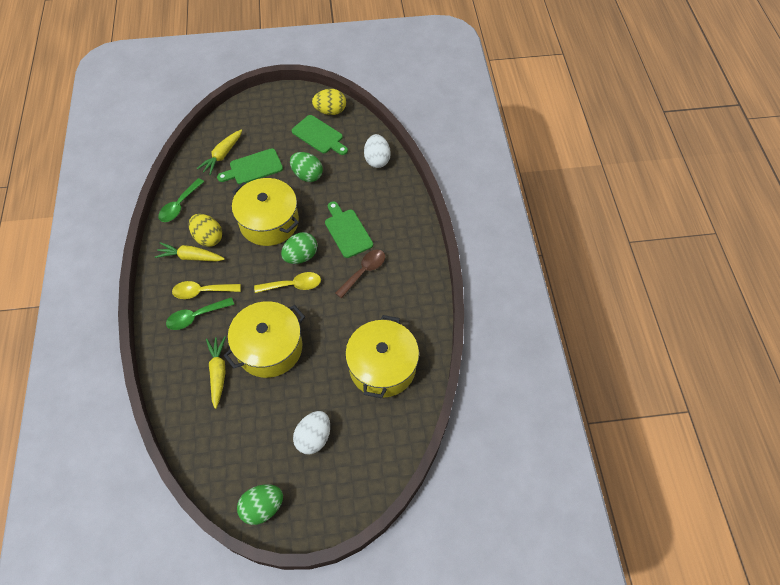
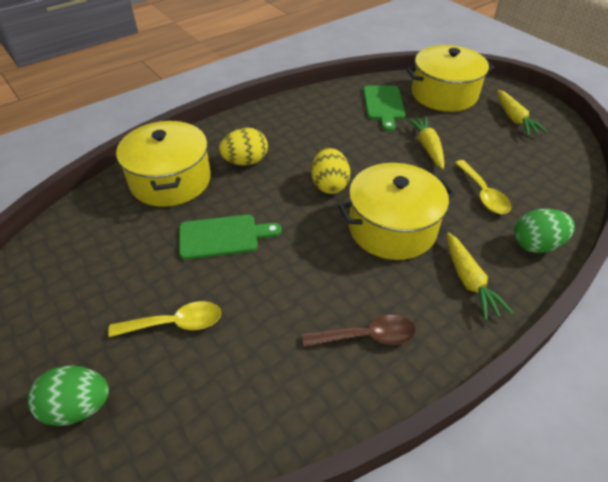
green cutting board: 3 -> 2
green egg: 3 -> 2
green spoon: 2 -> 0
white egg: 2 -> 0

